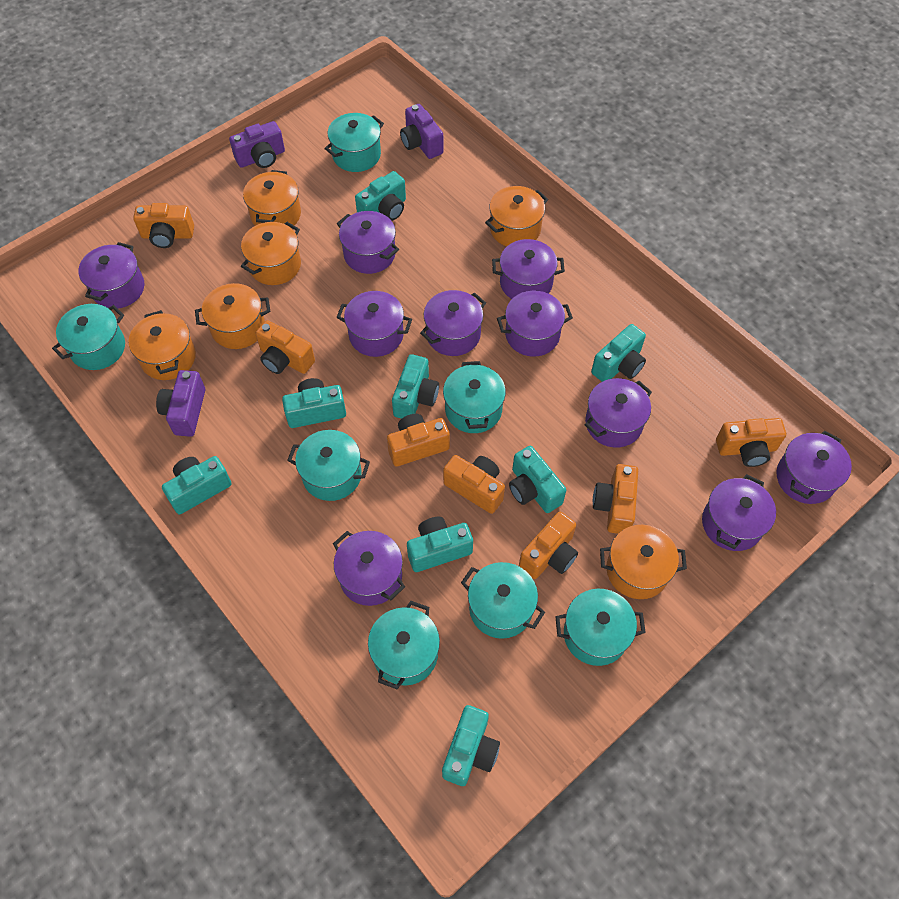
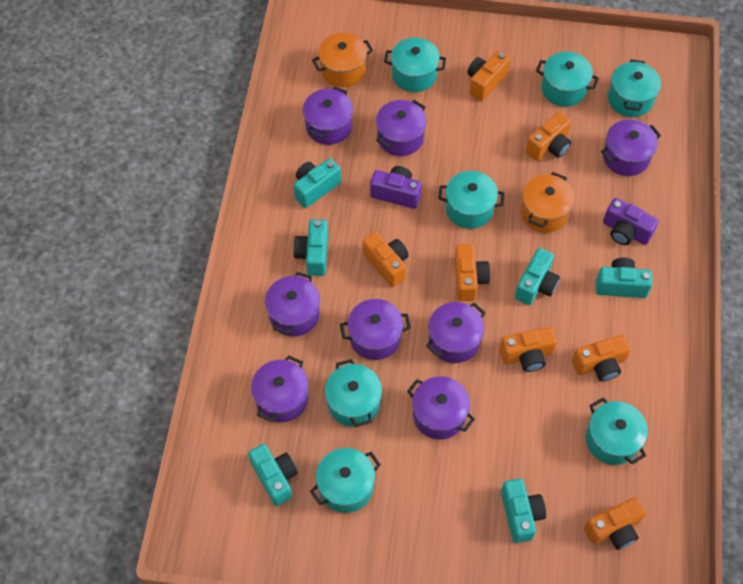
orange pot: 6 -> 2
purple camera: 3 -> 2
purple pot: 10 -> 8
turquoise camera: 8 -> 6

